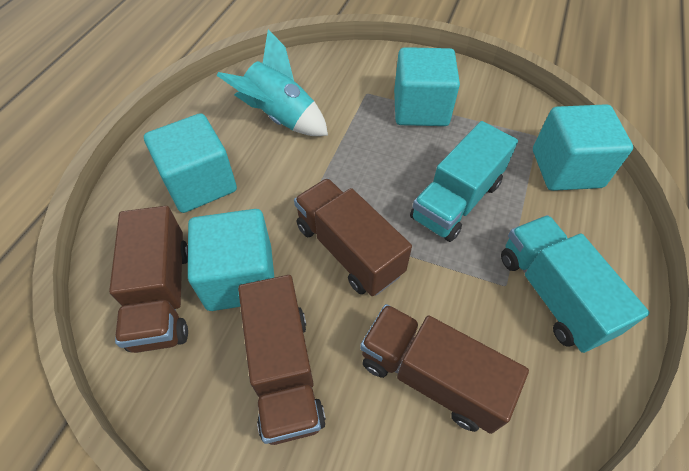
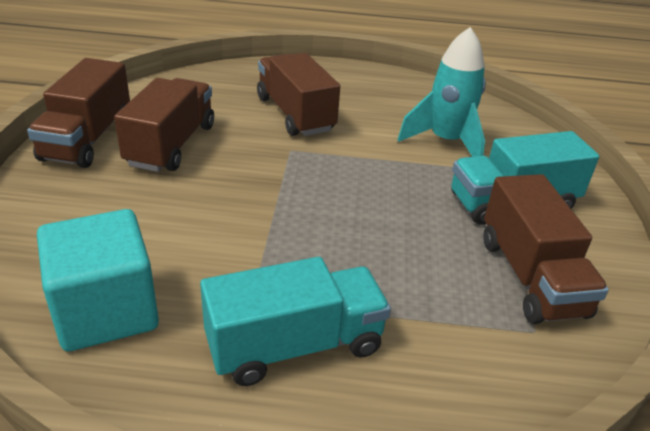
turquoise cube: 4 -> 1

